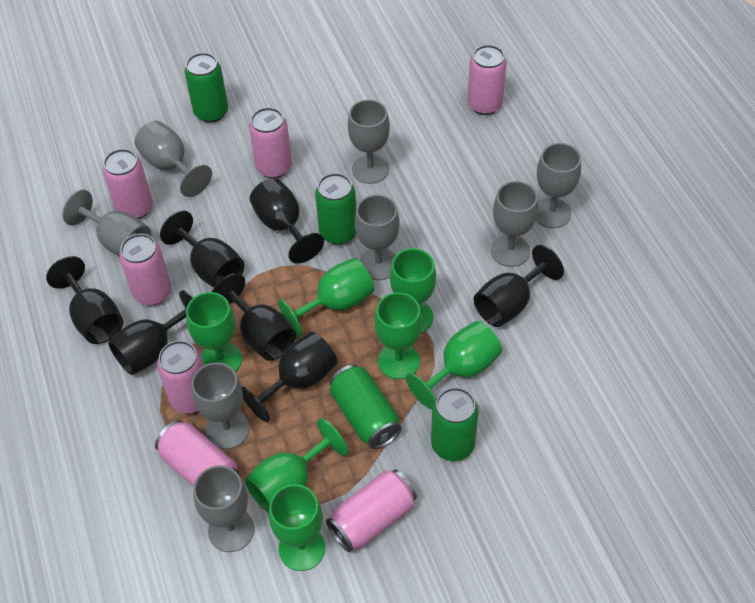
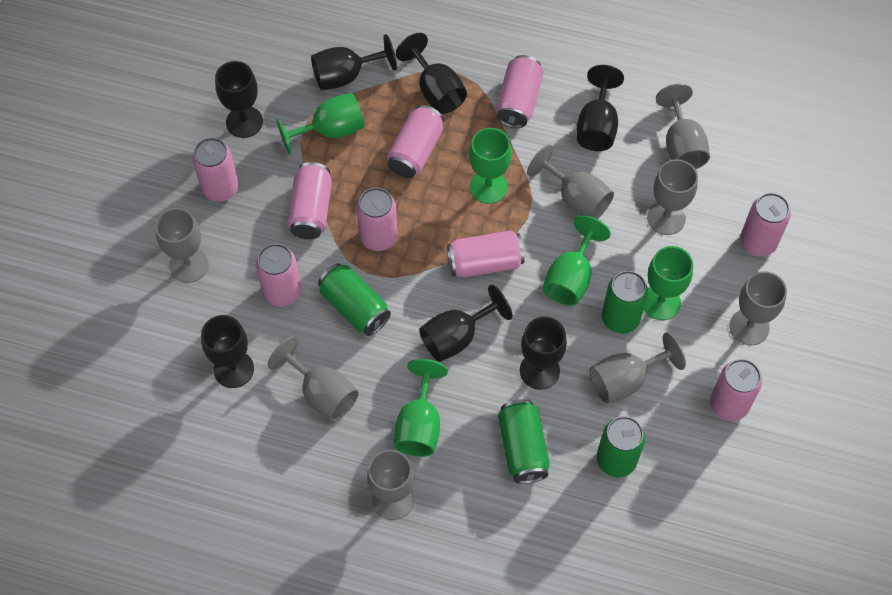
green goblet: 7 -> 5
pink can: 7 -> 9

